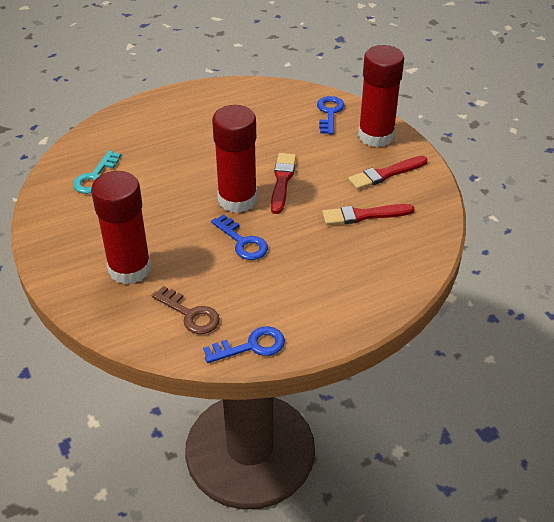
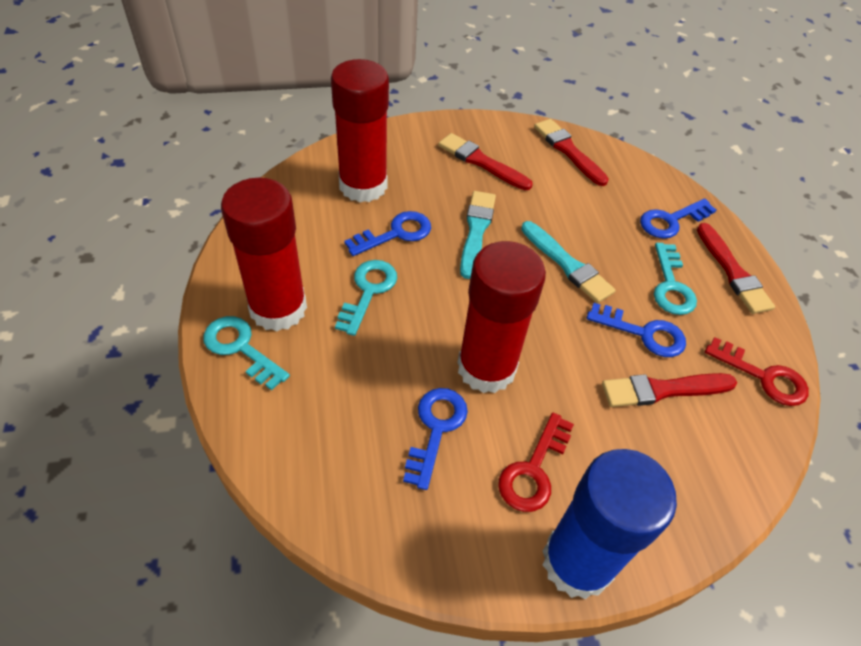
blue glue stick: 0 -> 1
blue key: 3 -> 4
brown key: 1 -> 0
red brush: 3 -> 4
red key: 0 -> 2
turquoise brush: 0 -> 2
turquoise key: 1 -> 3

